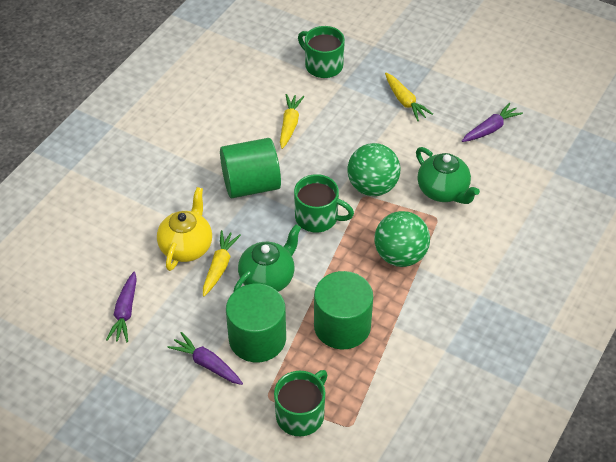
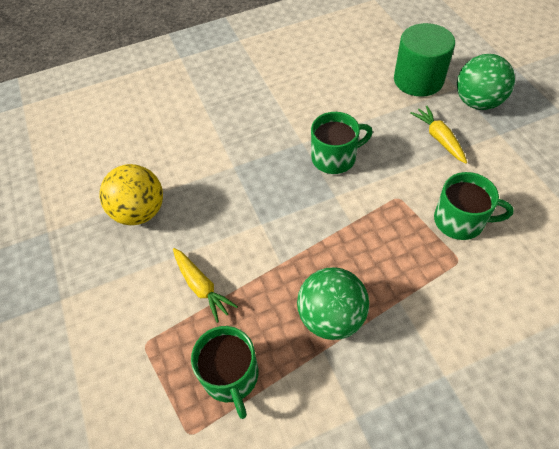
green cylinder: 3 -> 1
green teapot: 2 -> 0
purple carrot: 3 -> 0
yellow ball: 0 -> 1
yellow carrot: 3 -> 2
yellow teapot: 1 -> 0

